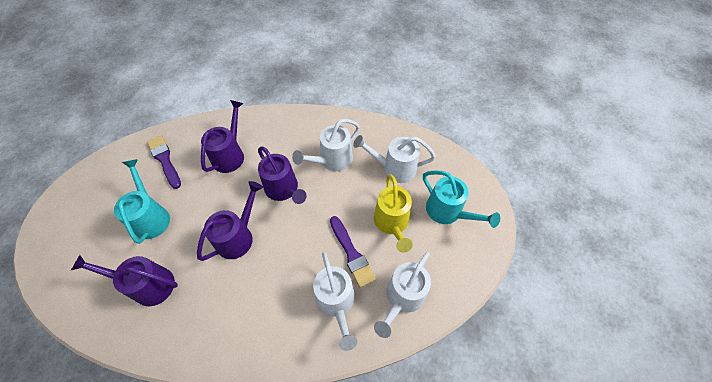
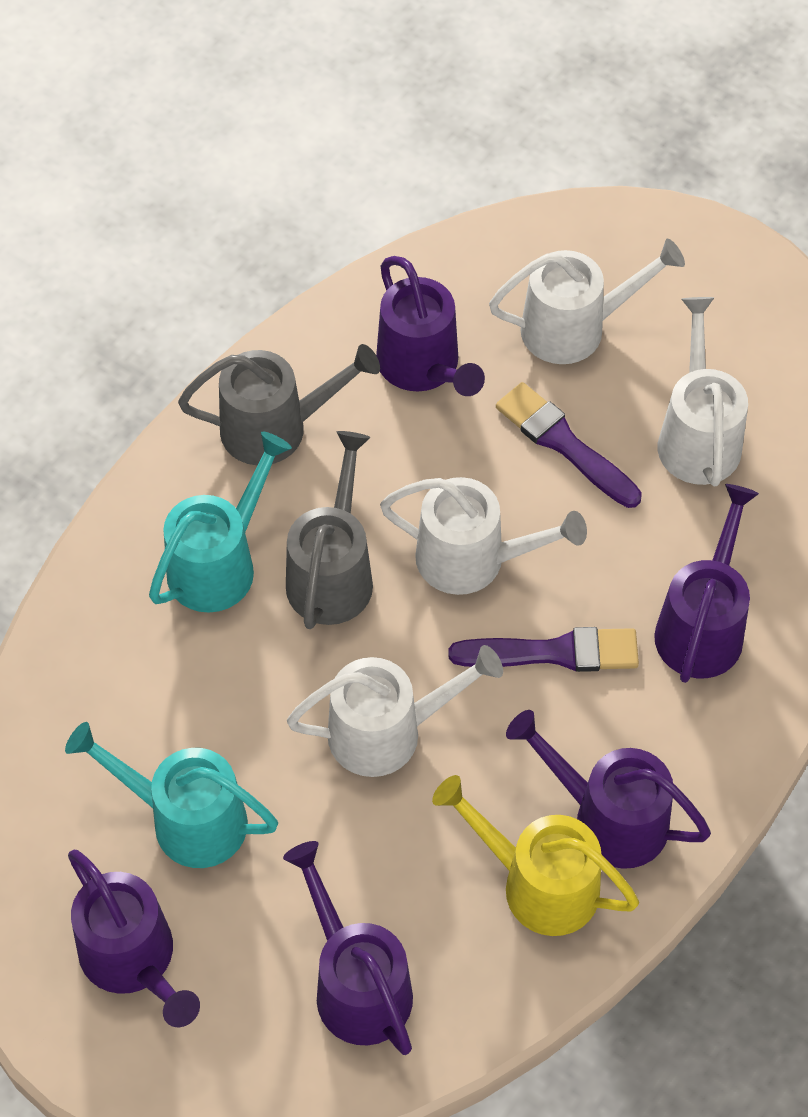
grey watering can: 0 -> 2
purple watering can: 4 -> 5

